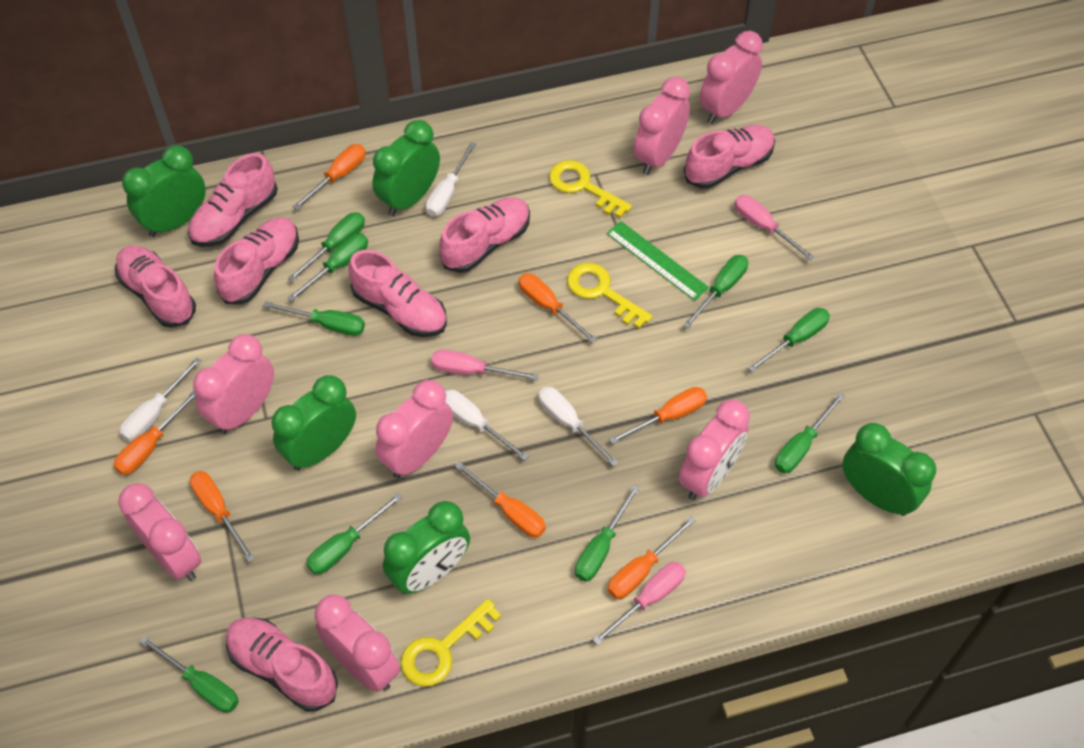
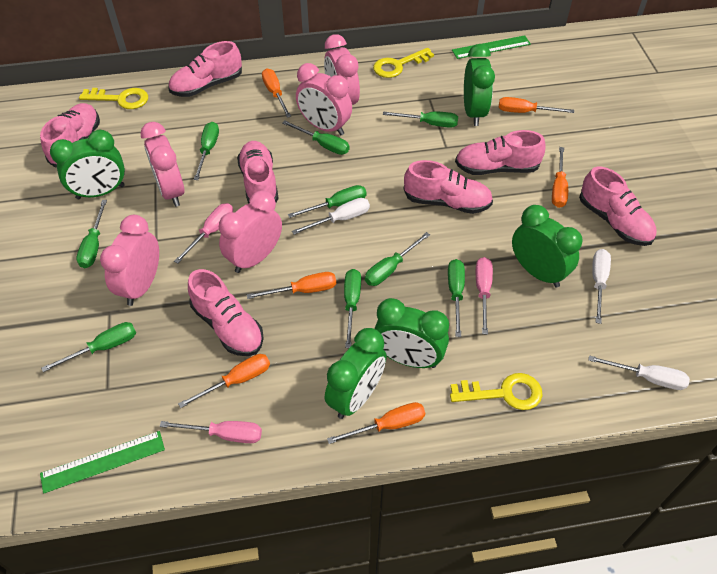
green ruler: 1 -> 2
orange screwdriver: 7 -> 6
pink clock: 7 -> 5
white screwdriver: 4 -> 3

